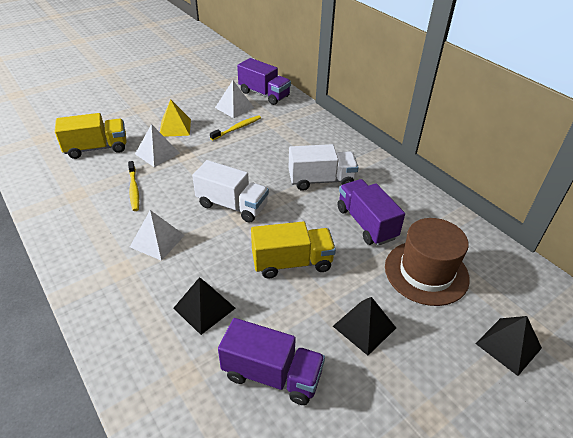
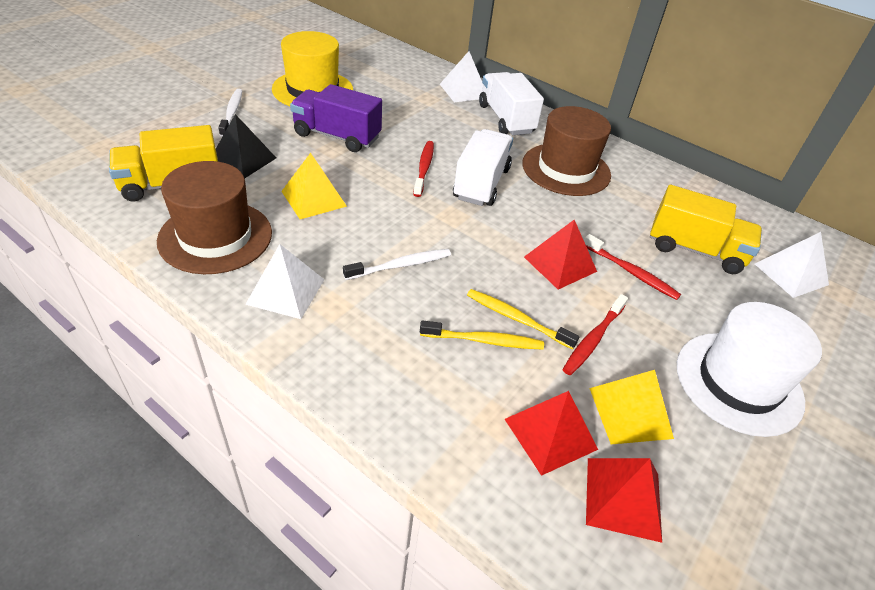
black pyramid: 3 -> 1
brown hat: 1 -> 2
purple truck: 3 -> 1
red pyramid: 0 -> 3
red toothbrush: 0 -> 3
white hat: 0 -> 1
white toothbrush: 0 -> 2
yellow hat: 0 -> 1
yellow pyramid: 1 -> 2

